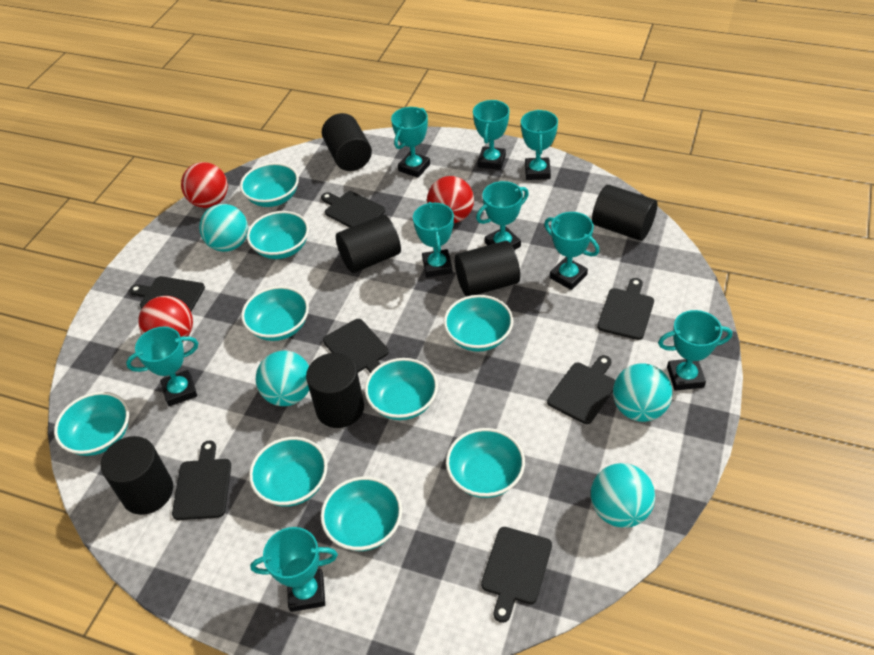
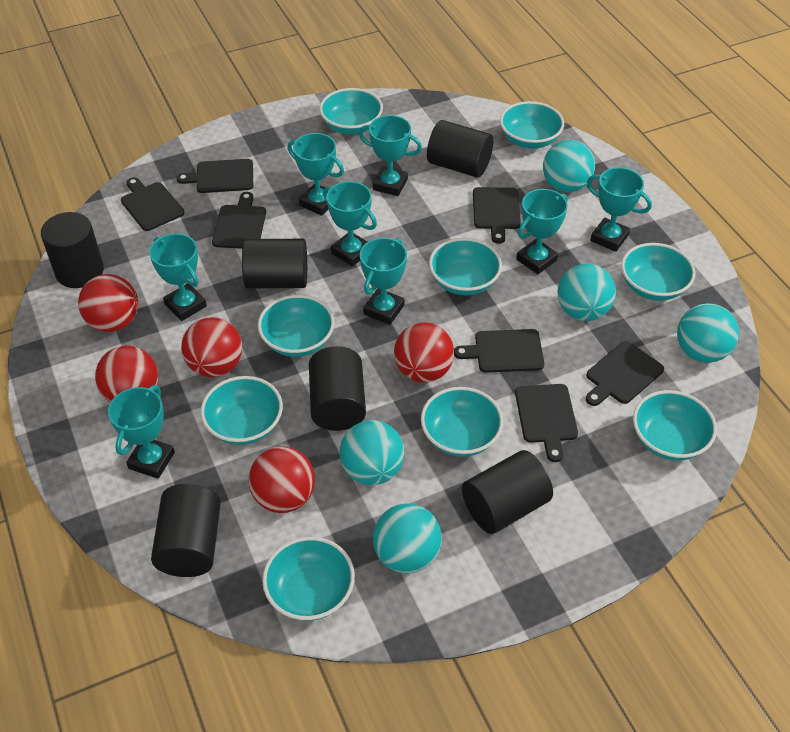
red ball: 3 -> 5
turquoise ball: 4 -> 5
turquoise trophy: 9 -> 8

